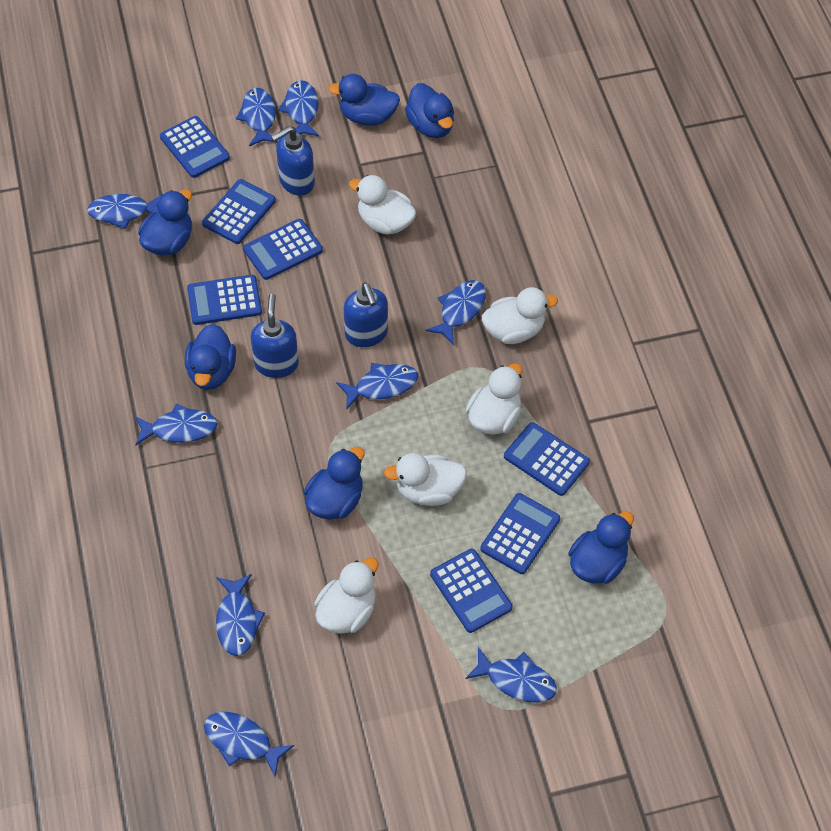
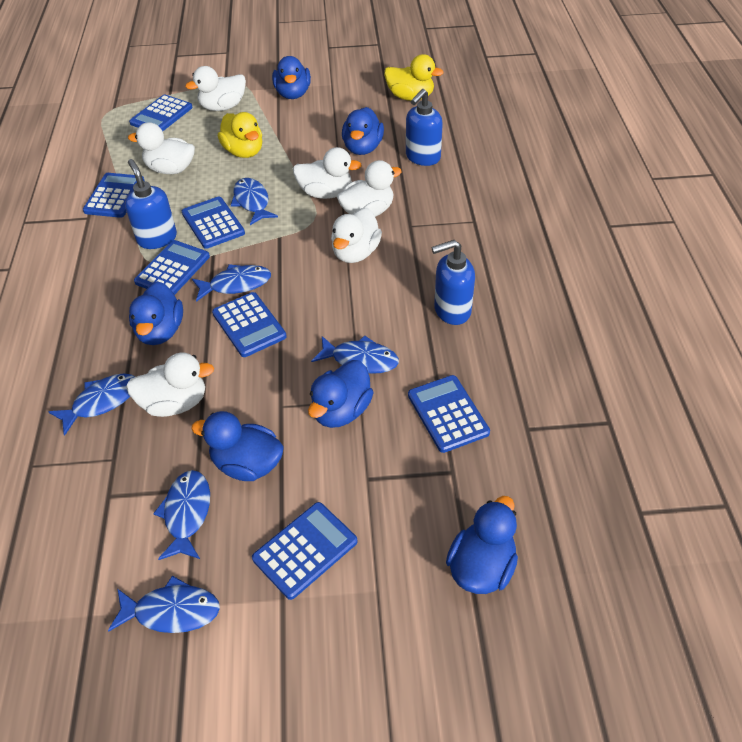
blue fish: 9 -> 6
white duck: 5 -> 6
yellow duck: 0 -> 2

